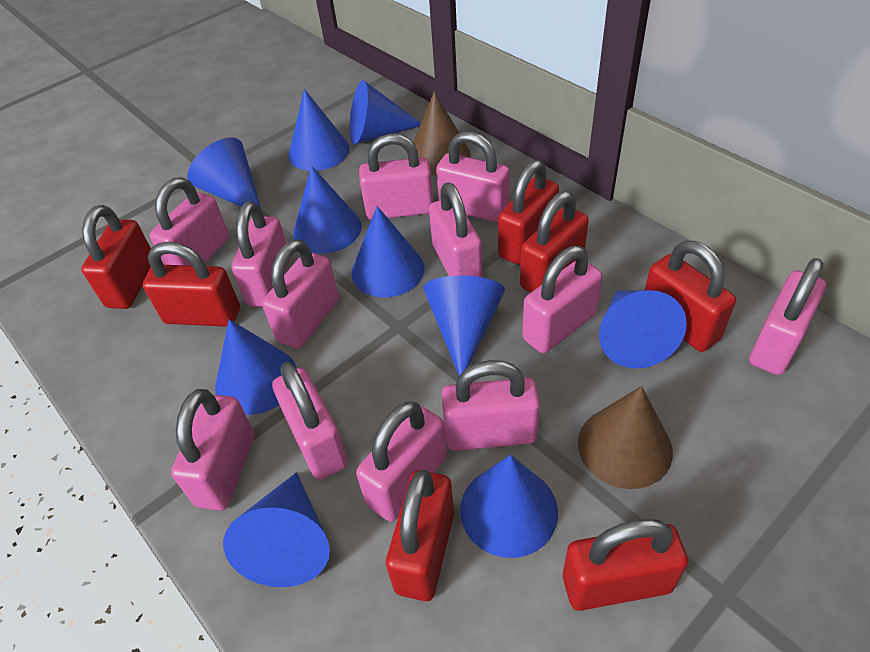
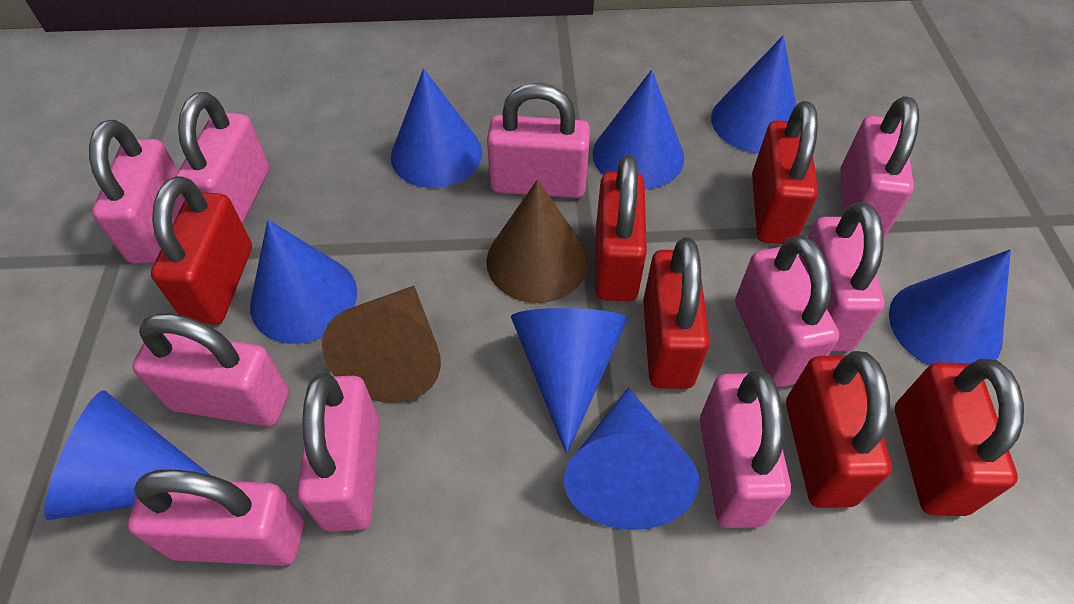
blue cone: 10 -> 8
pink padlock: 12 -> 10
red padlock: 7 -> 6

